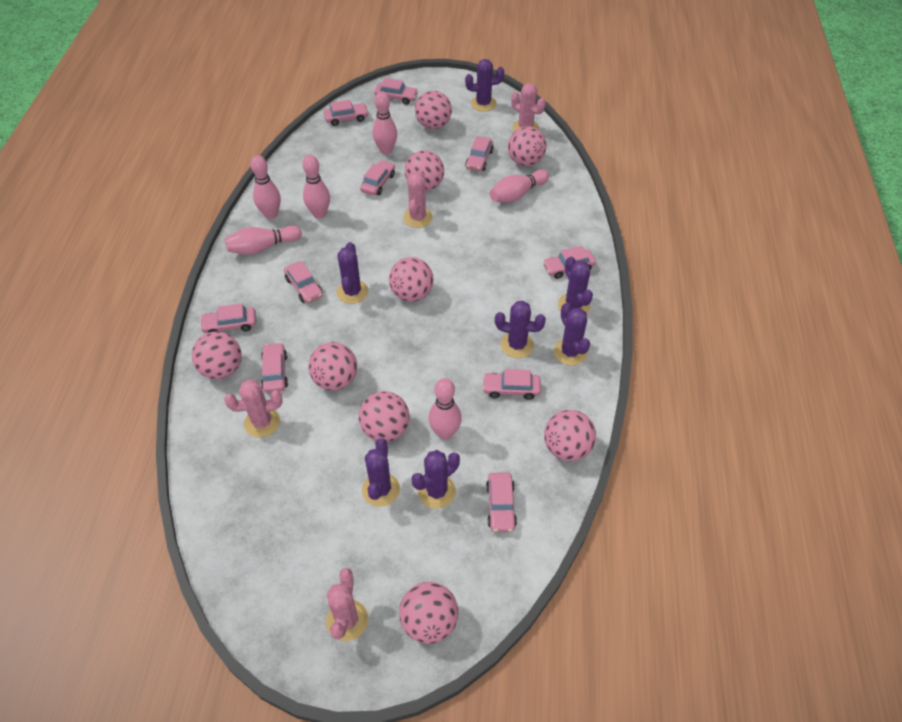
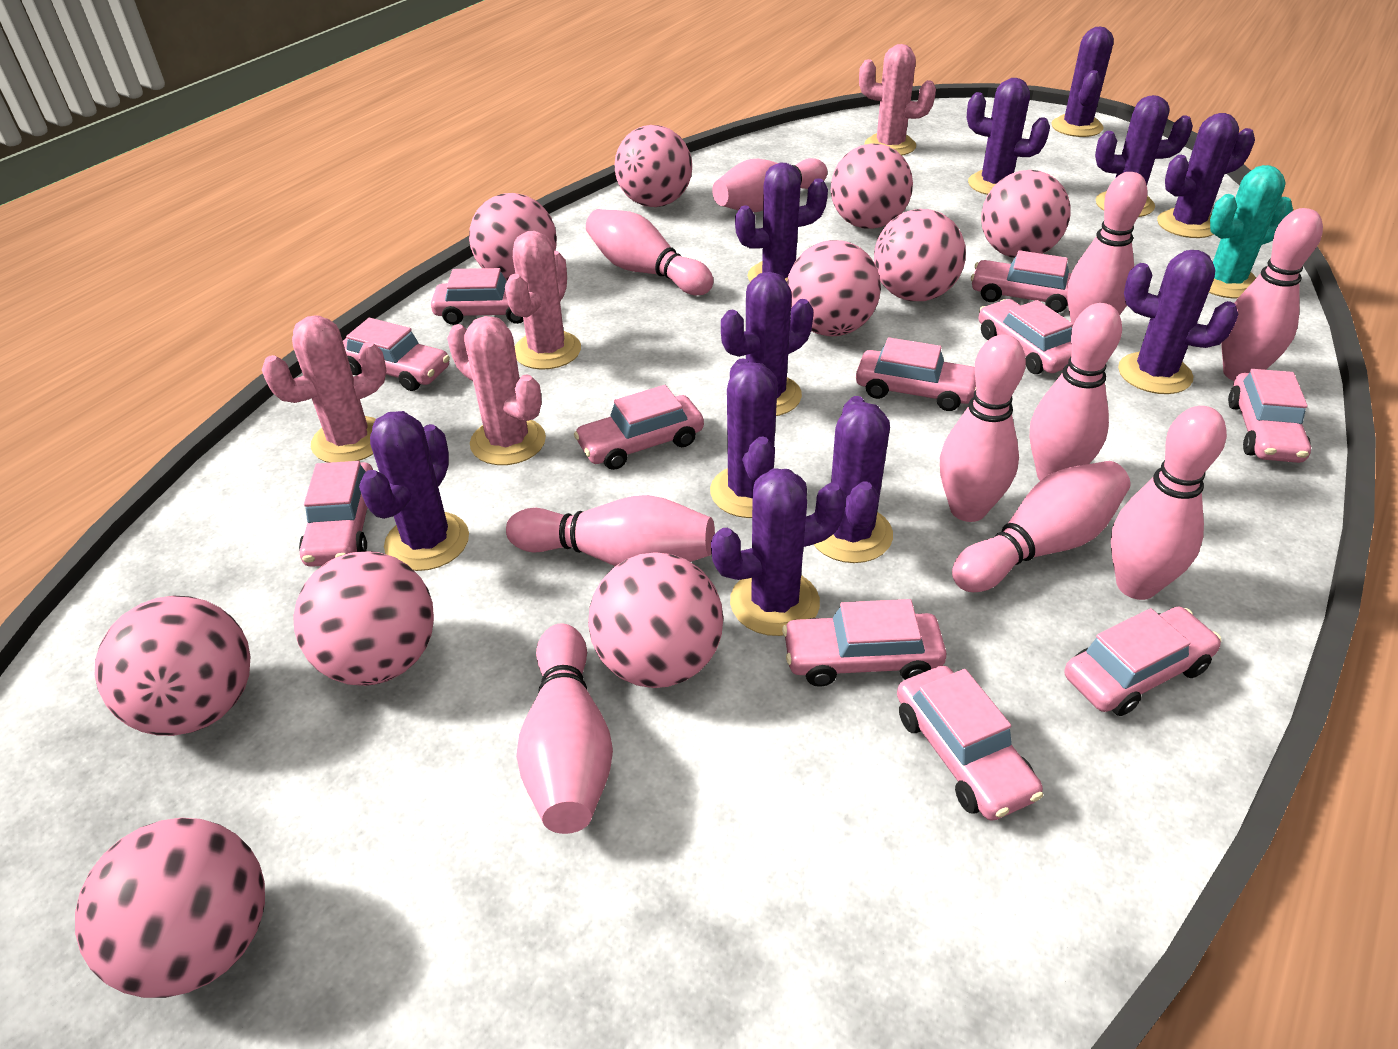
pink ball: 9 -> 10
pink bowling pin: 6 -> 10
pink car: 10 -> 11
purple cactus: 7 -> 11
turquoise cactus: 0 -> 1

